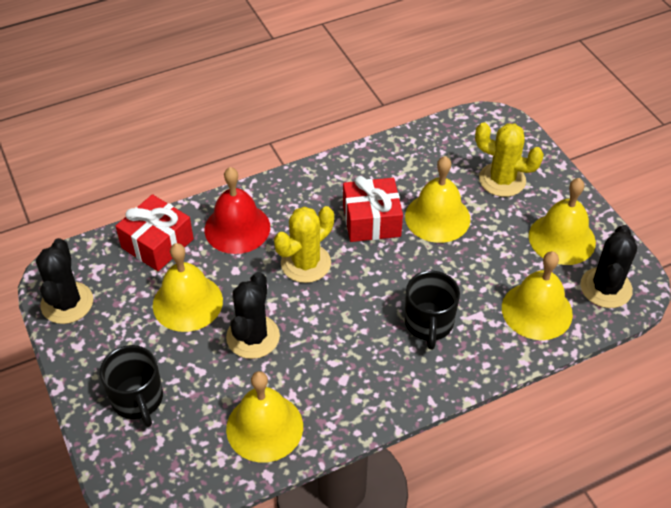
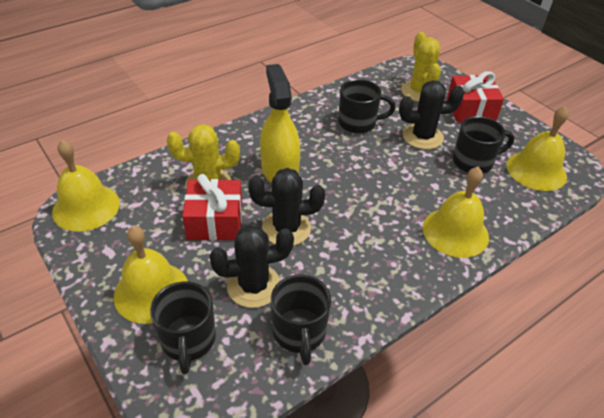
black mug: 2 -> 4
red bell: 1 -> 0
yellow bell: 5 -> 4
yellow spray bottle: 0 -> 1

